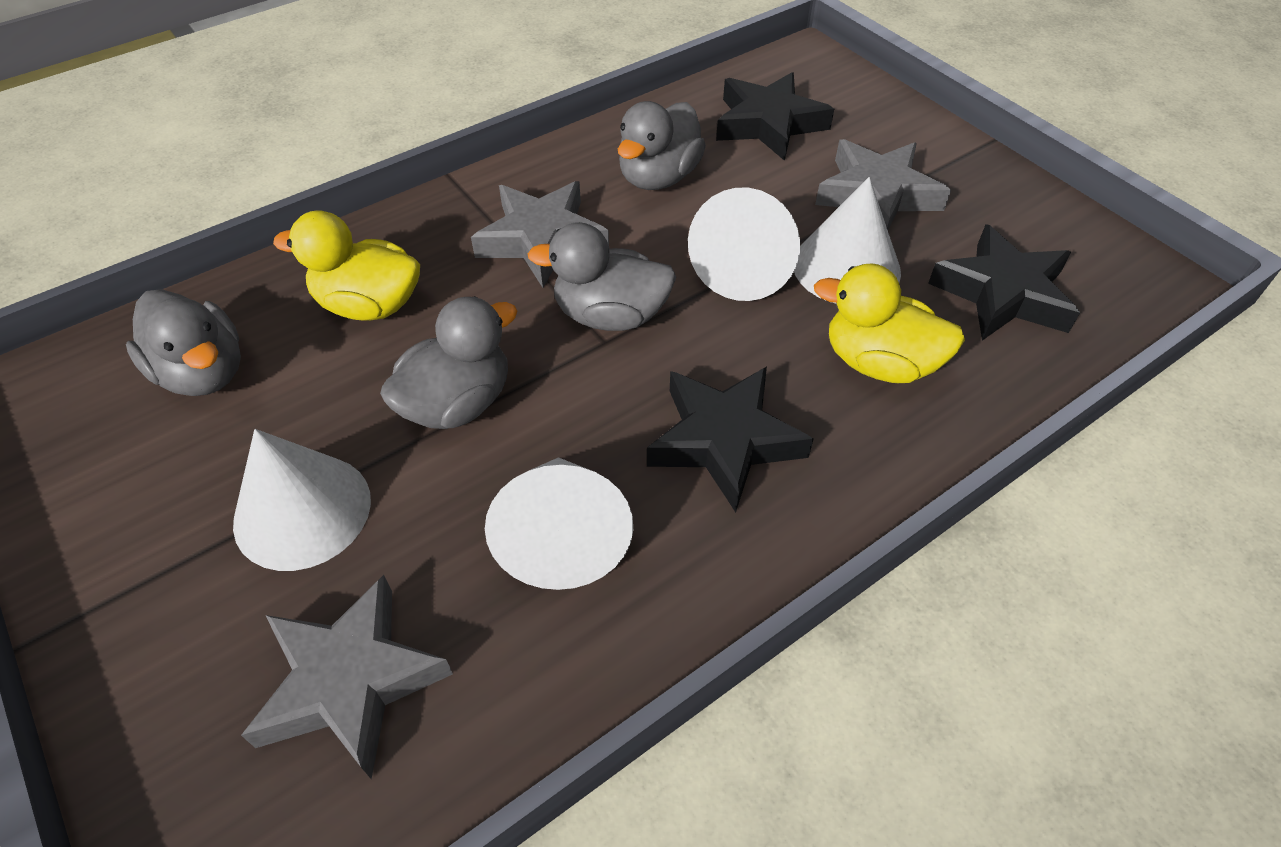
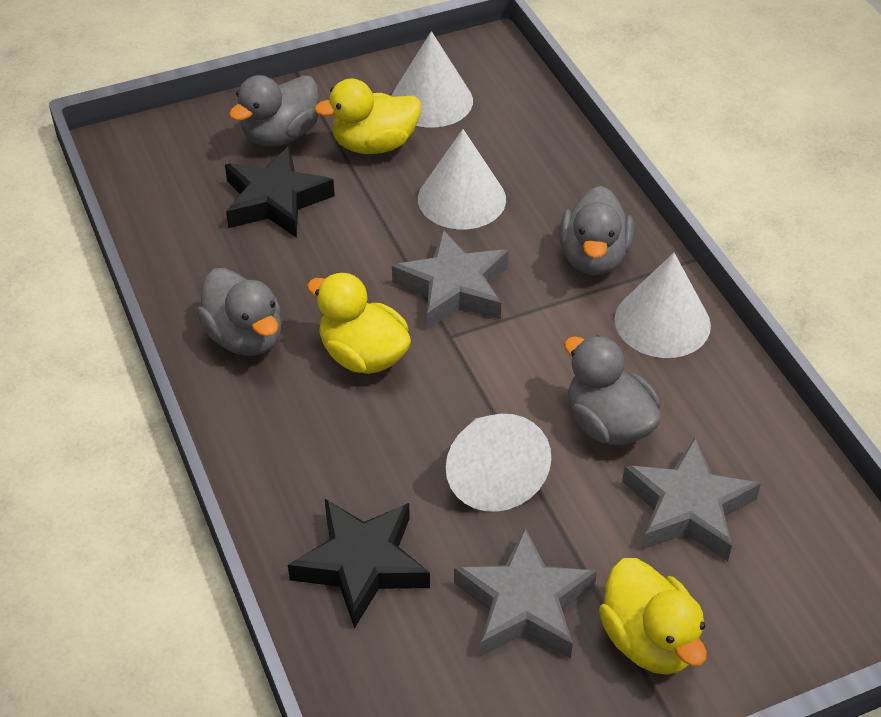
black star: 3 -> 2
yellow duck: 2 -> 3

